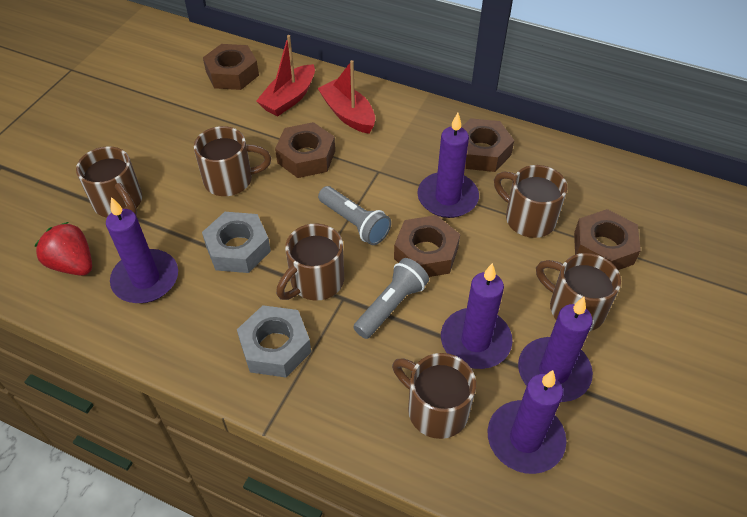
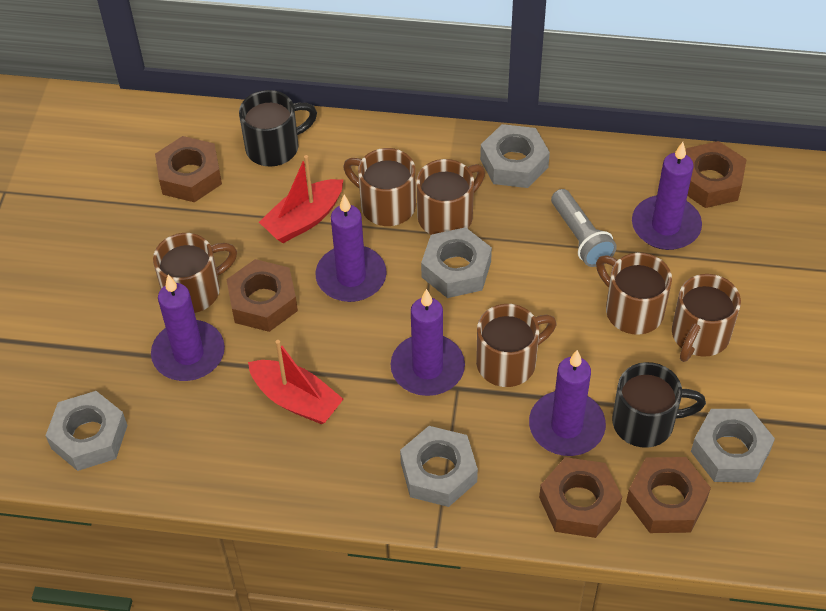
black mug: 0 -> 2
grey flashlight: 2 -> 1
grey nut: 2 -> 5
red strawberry: 1 -> 0

